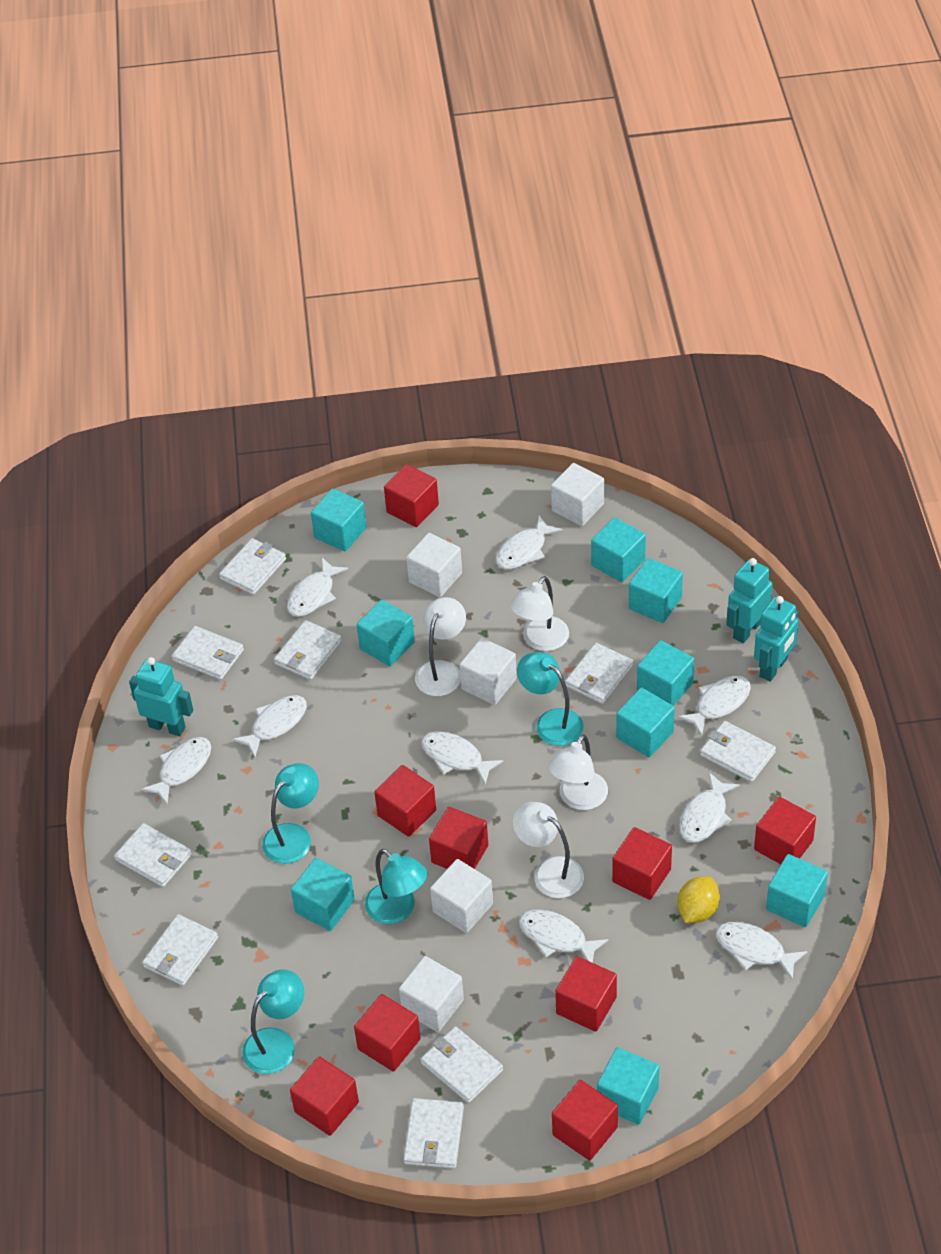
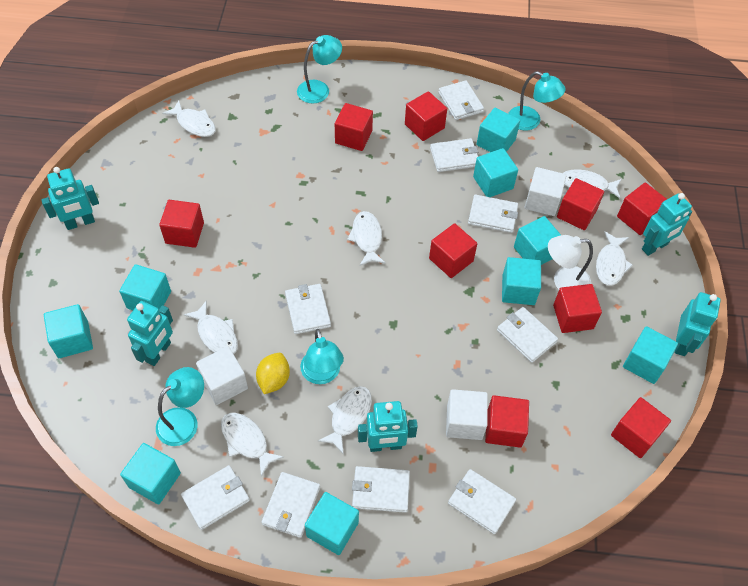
turquoise robot: 3 -> 5
white cube: 5 -> 3
white fish: 9 -> 7
white lamp: 4 -> 1

